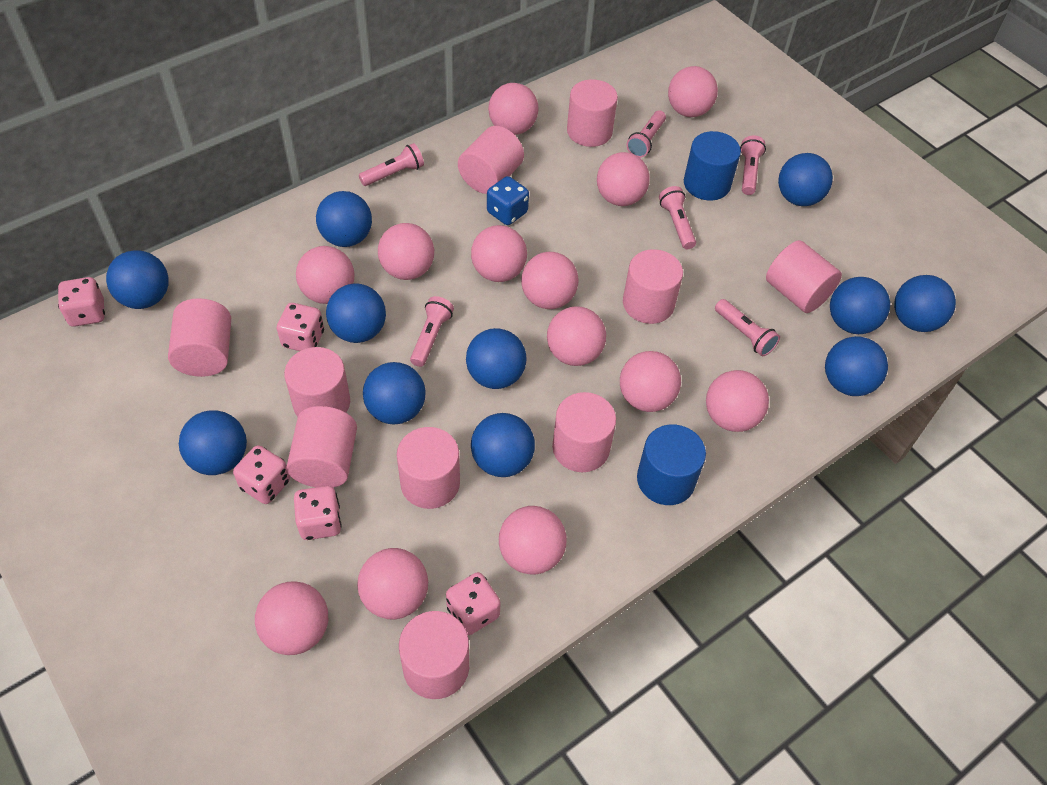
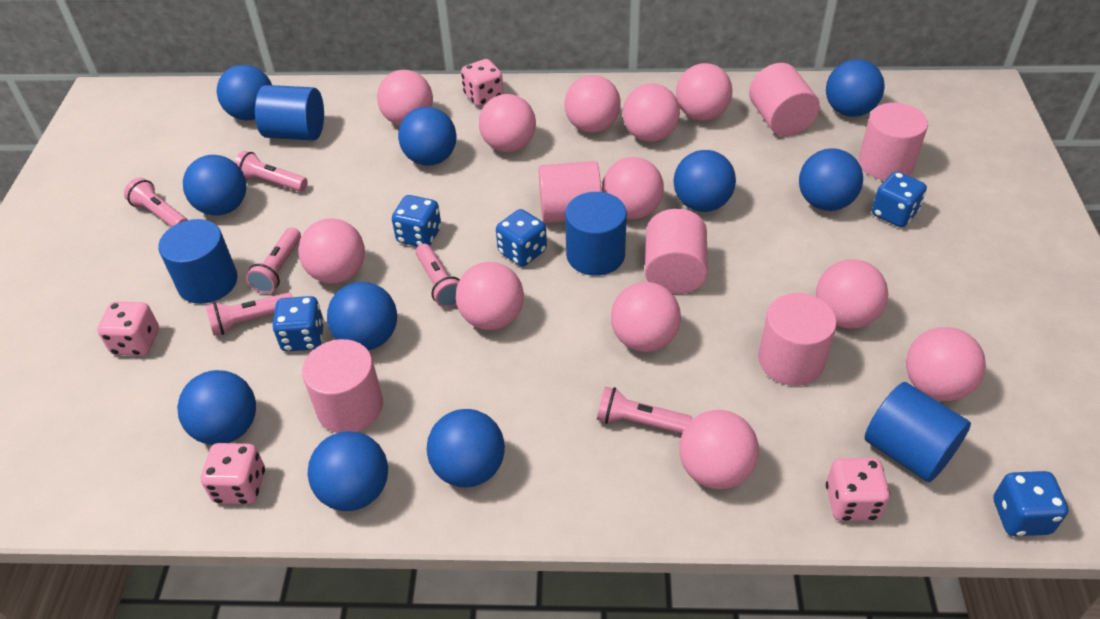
blue ball: 11 -> 10
blue cylinder: 2 -> 4
blue dice: 1 -> 5
pink ball: 13 -> 12
pink cylinder: 10 -> 6
pink dice: 5 -> 4

